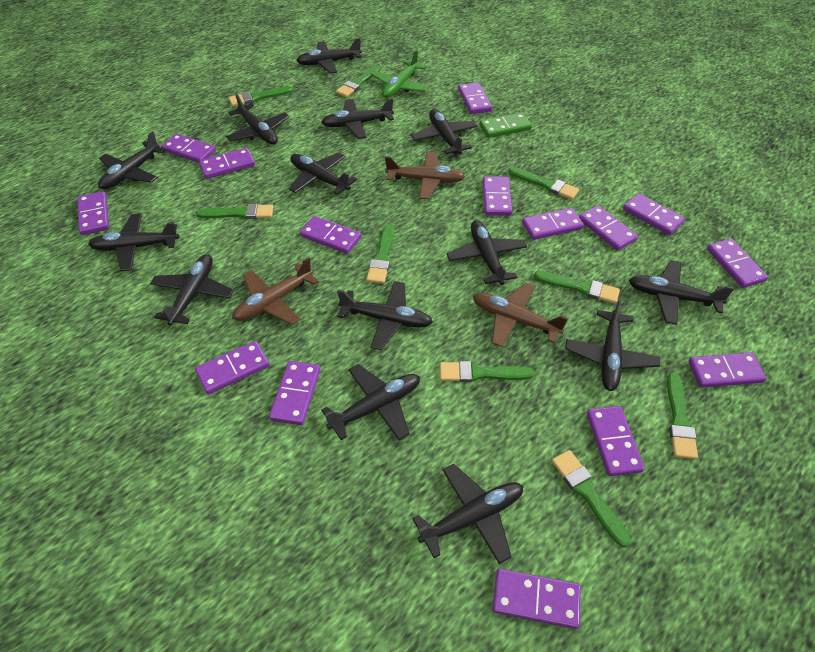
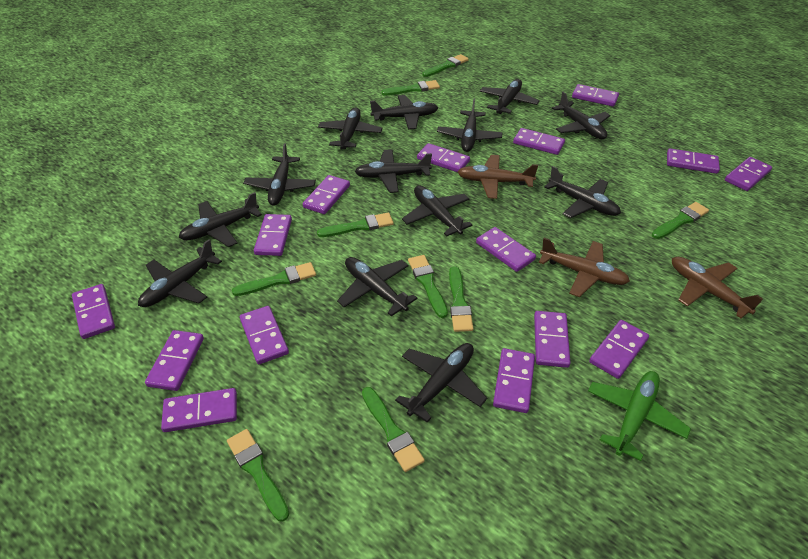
black plane: 14 -> 13
green domino: 1 -> 0

